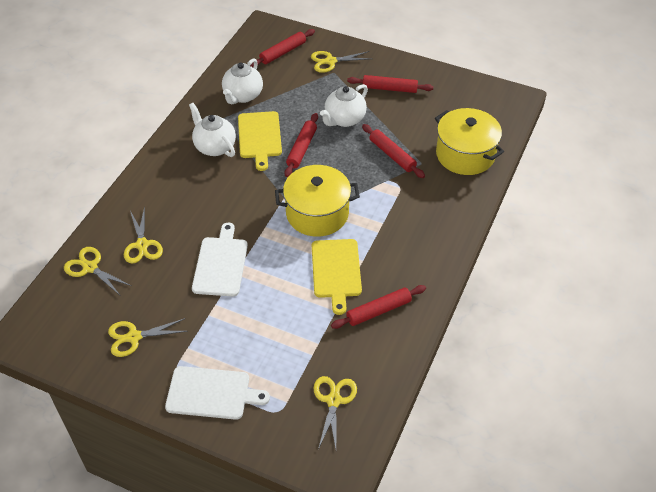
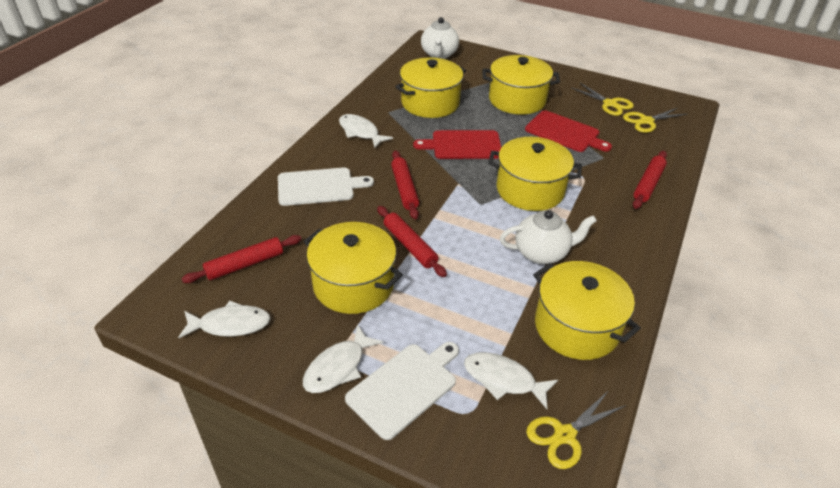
red cutting board: 0 -> 2
red rolling pin: 5 -> 4
white fish: 0 -> 4
white teapot: 3 -> 2
yellow cutting board: 2 -> 0
yellow pot: 2 -> 5
yellow scissors: 5 -> 3

